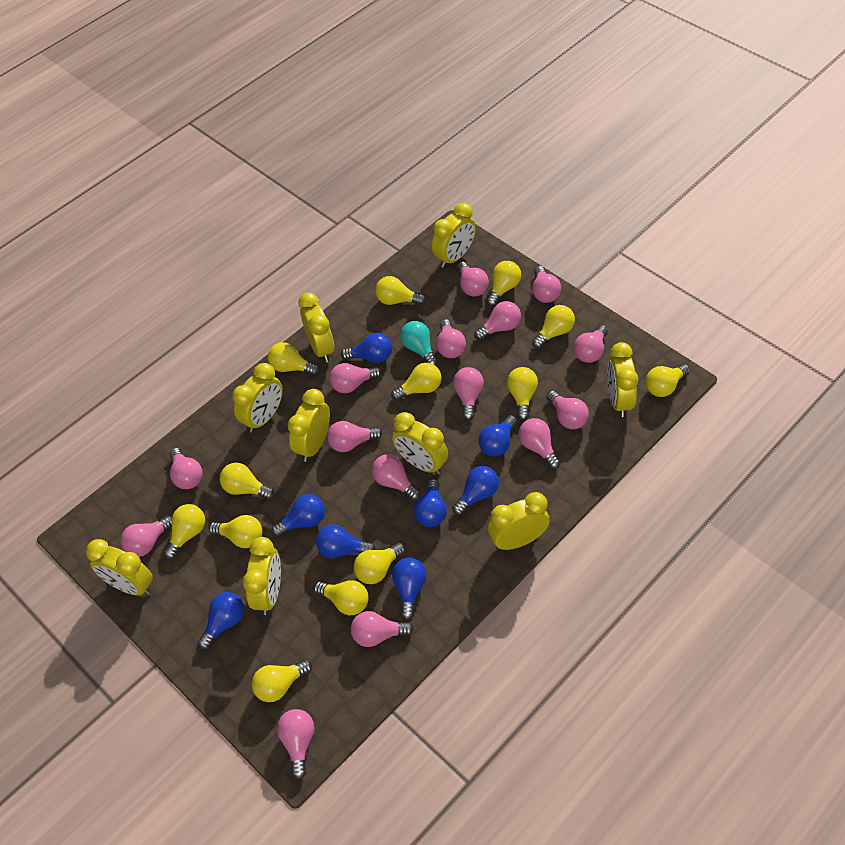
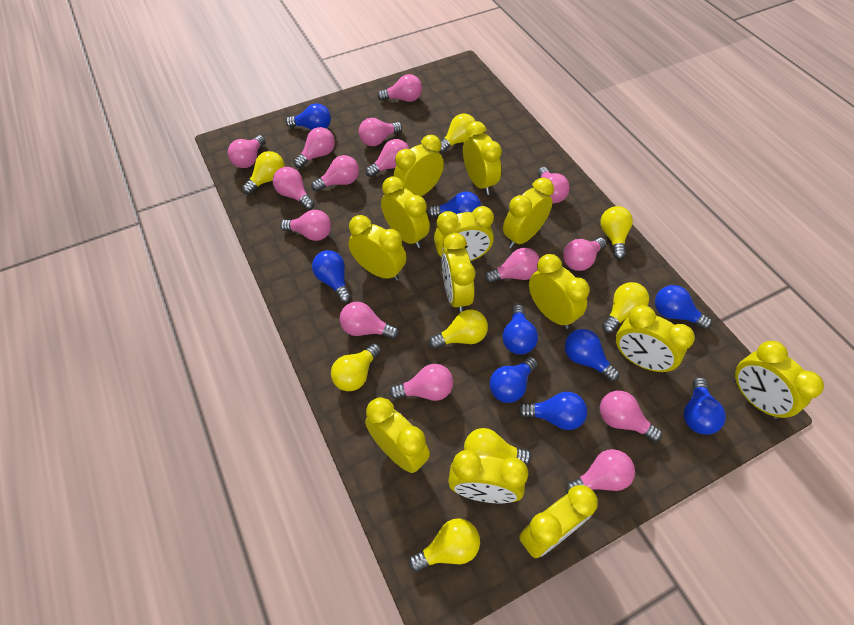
blue light bulb: 8 -> 9
turquoise light bulb: 1 -> 0
yellow clock: 9 -> 13
yellow light bulb: 13 -> 8

